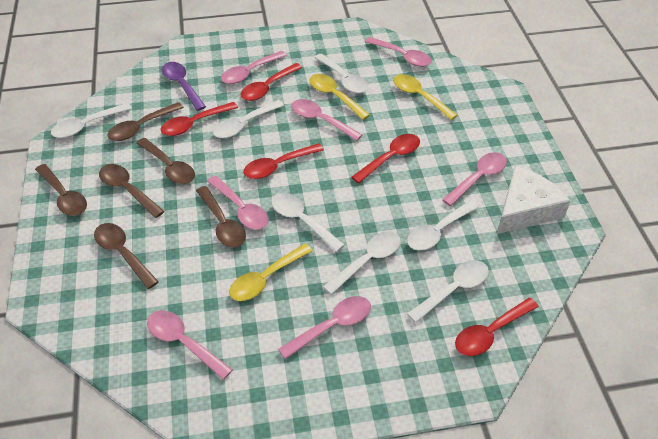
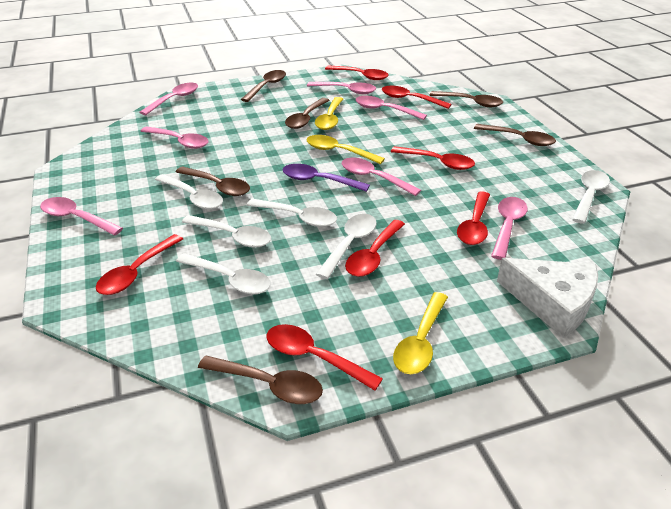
red spoon: 5 -> 7
white spoon: 7 -> 6

